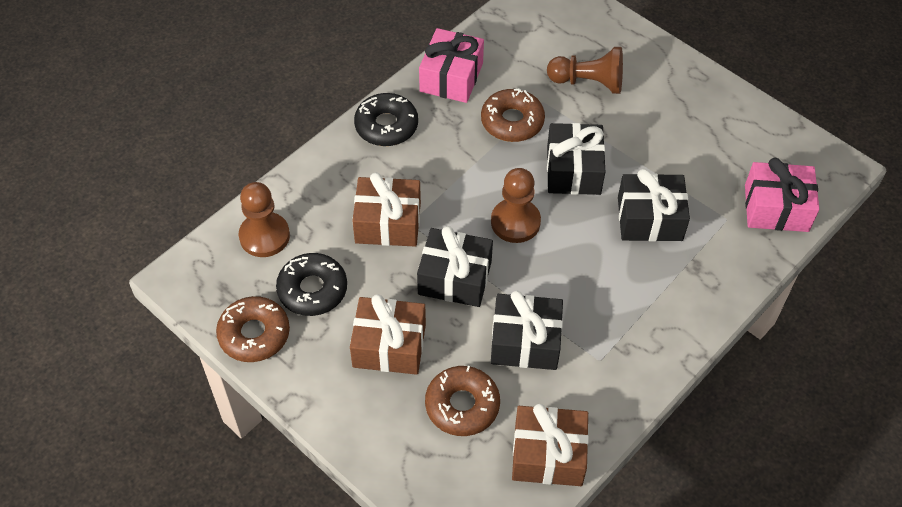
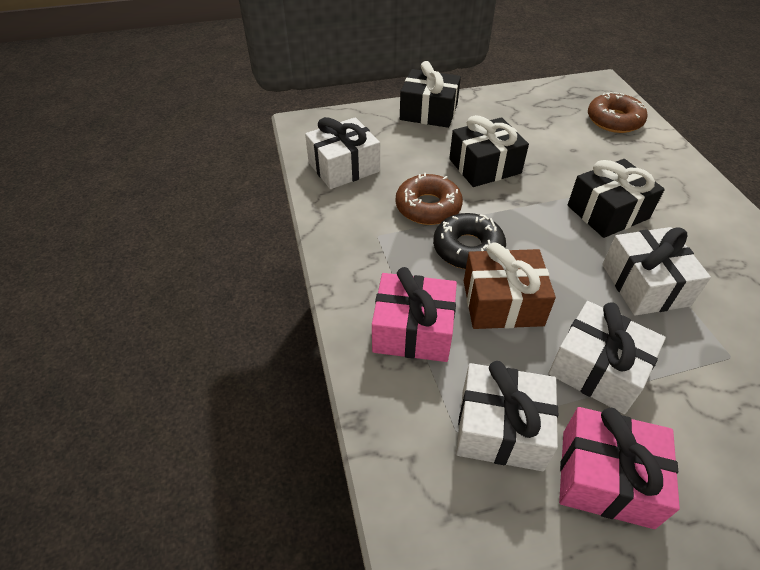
black donut: 2 -> 1
black gift: 4 -> 3
brown donut: 3 -> 2
brown gift: 3 -> 1
brown pawn: 3 -> 0
white gift: 0 -> 4

